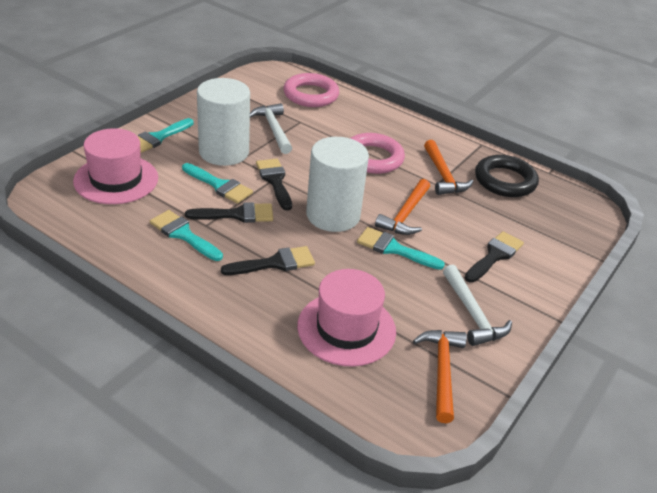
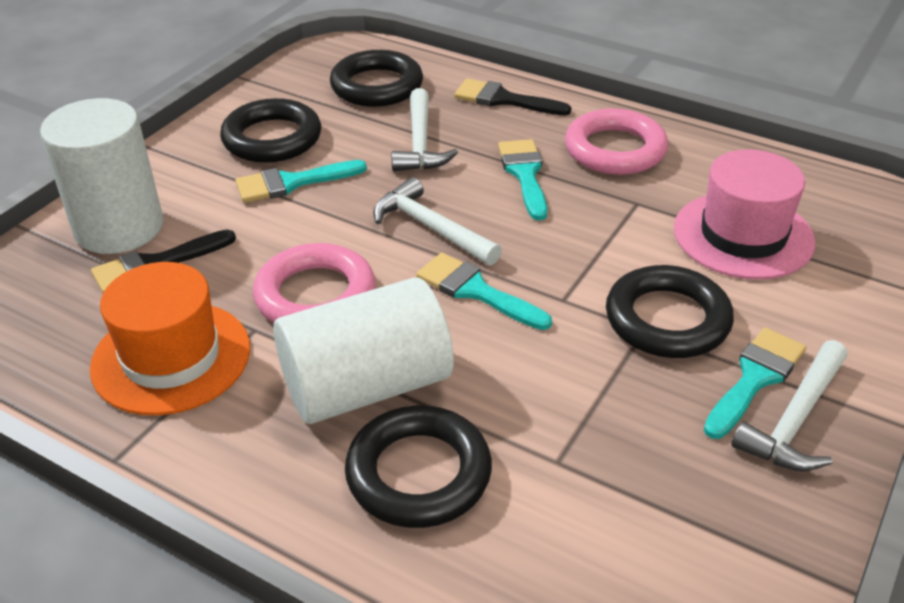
black brush: 4 -> 2
black ring: 1 -> 4
orange hammer: 3 -> 0
orange hat: 0 -> 1
pink hat: 2 -> 1
white hammer: 2 -> 3

